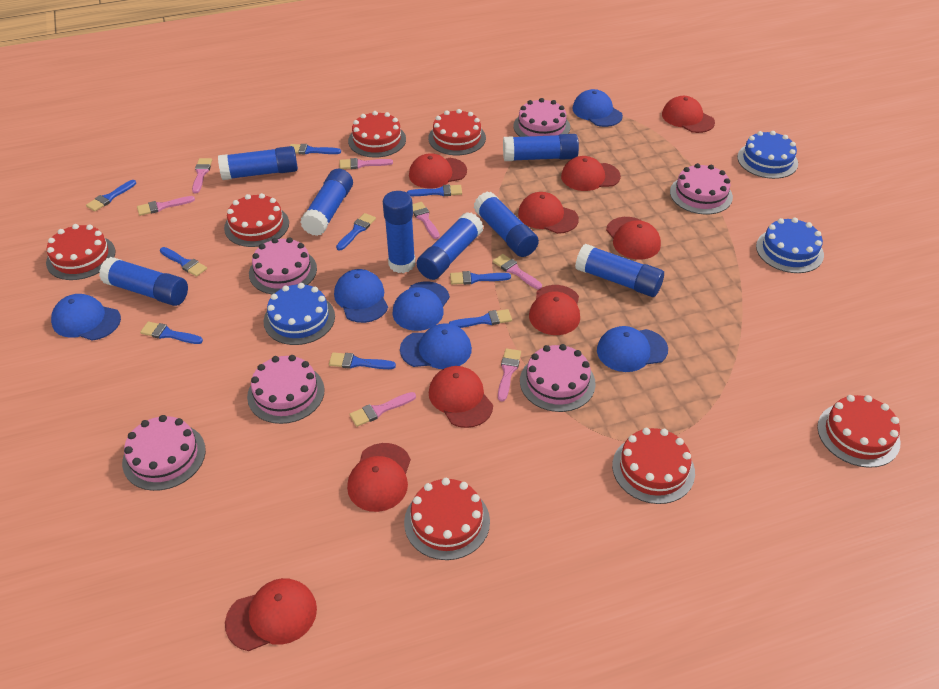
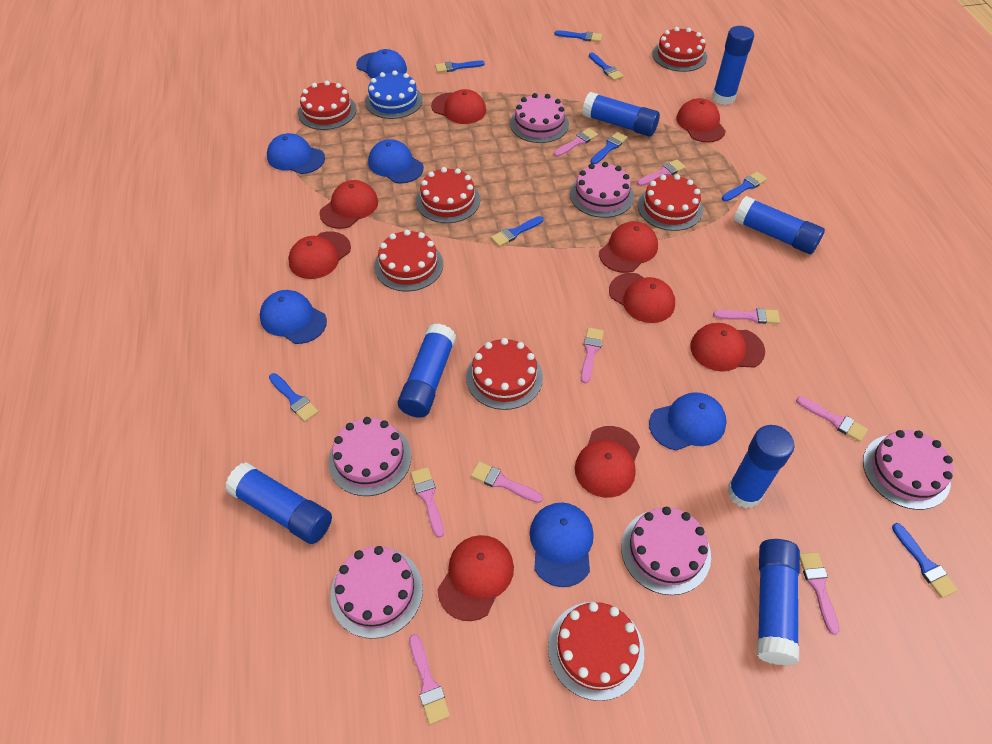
blue brush: 9 -> 8
blue cake: 3 -> 1
blue glue stick: 8 -> 7
pink brush: 7 -> 9

